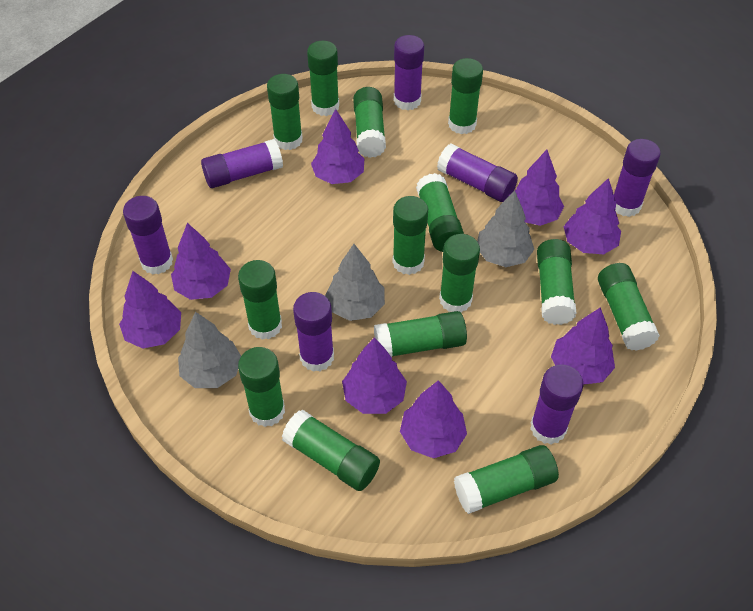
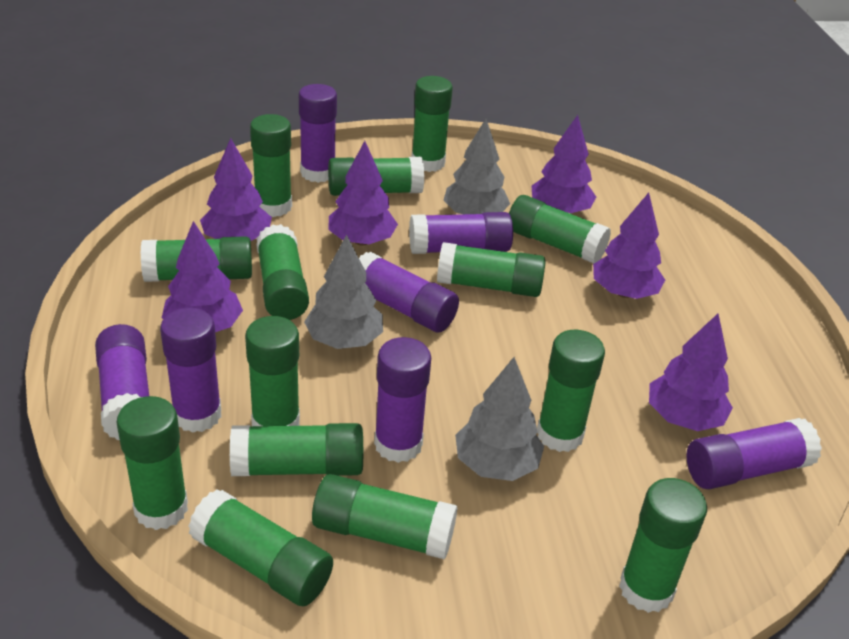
purple tree: 8 -> 6

